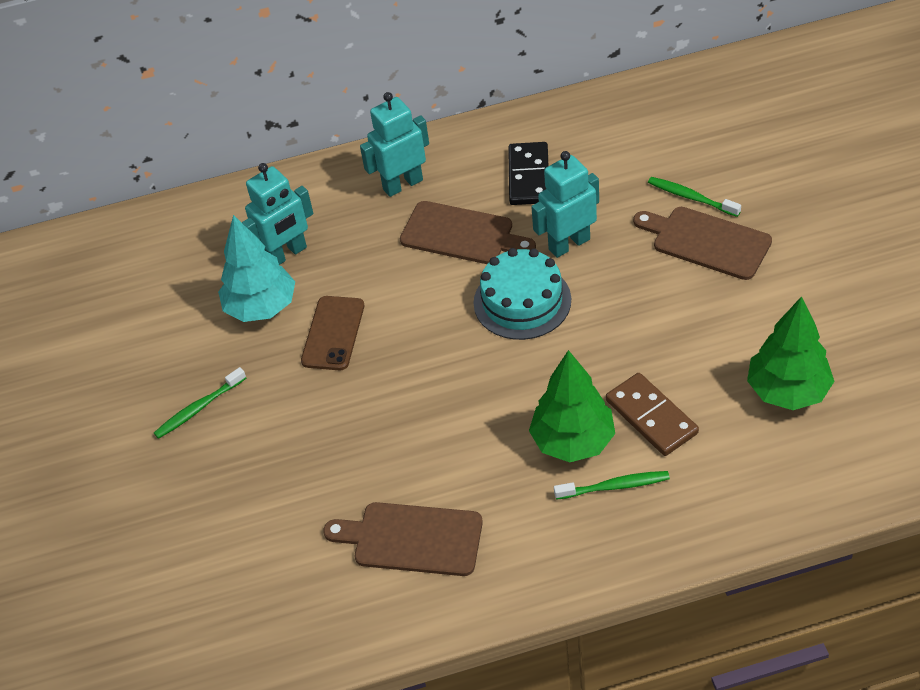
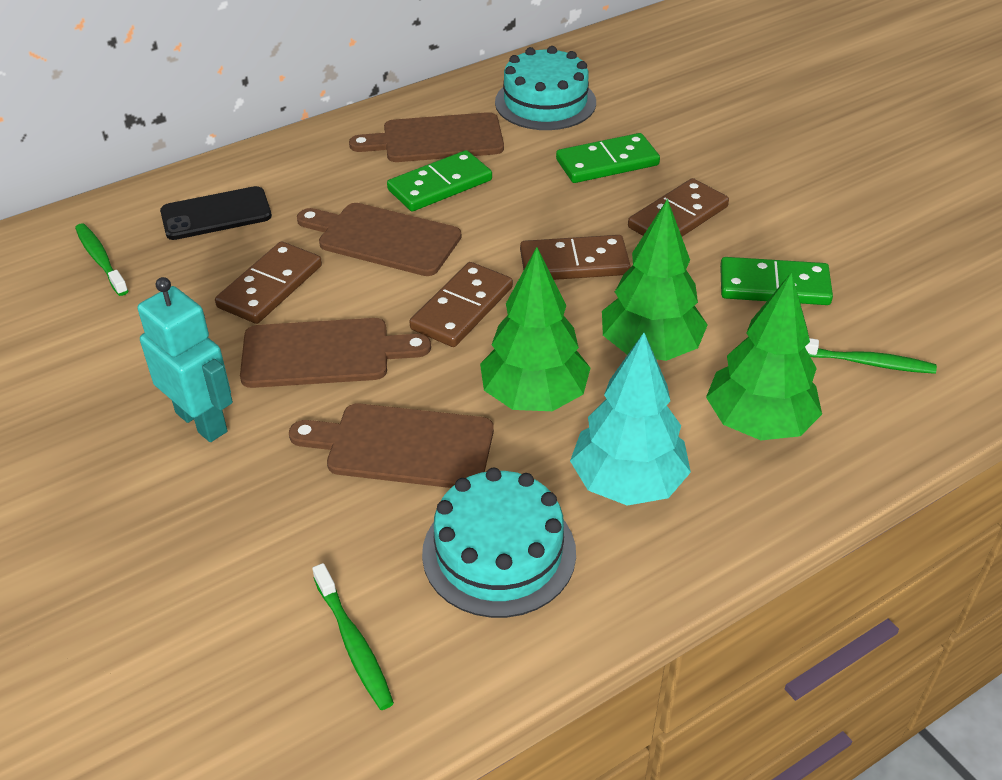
black domino: 1 -> 0
black phone: 0 -> 1
brown cutting board: 3 -> 4
brown domino: 1 -> 4
brown phone: 1 -> 0
green domino: 0 -> 3
green tree: 2 -> 3
turquoise cake: 1 -> 2
turquoise robot: 3 -> 1

